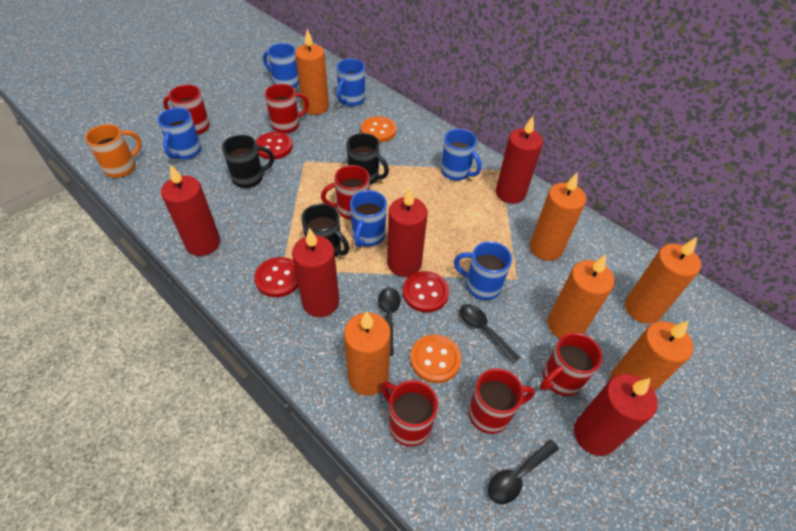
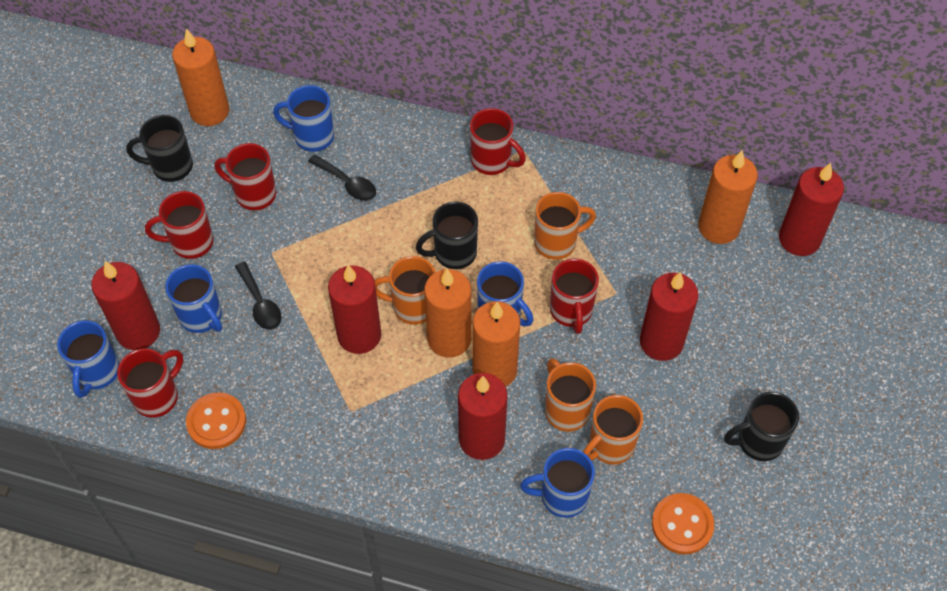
black spoon: 3 -> 2
blue mug: 6 -> 5
orange candle: 6 -> 4
orange mug: 1 -> 4
red button: 3 -> 0
red mug: 6 -> 5

